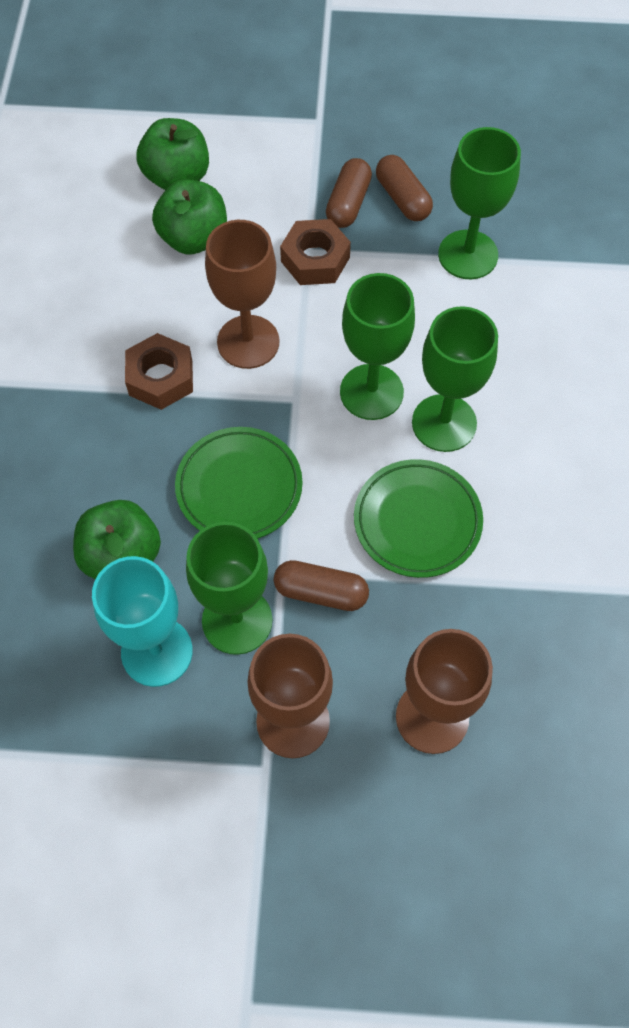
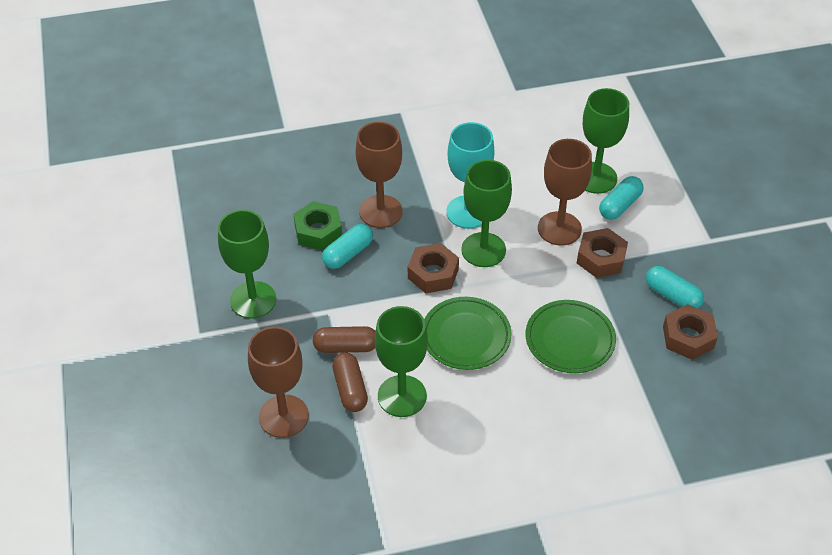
brown capsule: 3 -> 2
brown nut: 2 -> 3
green apple: 3 -> 0
green nut: 0 -> 1
turquoise capsule: 0 -> 3

